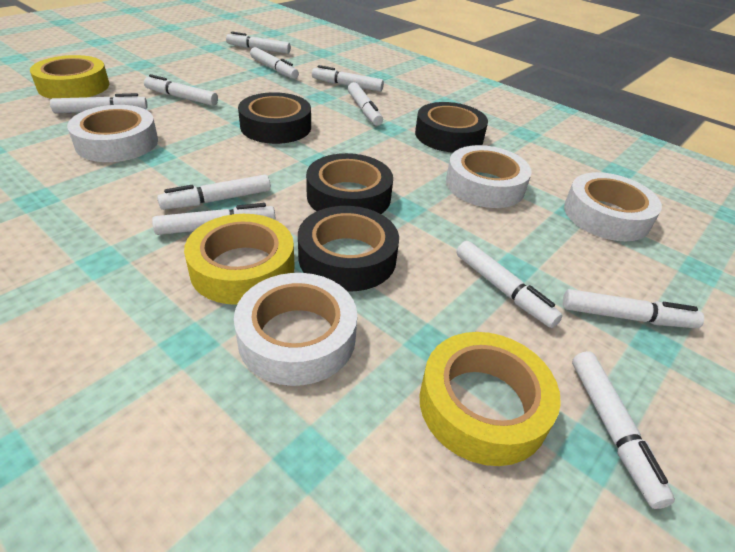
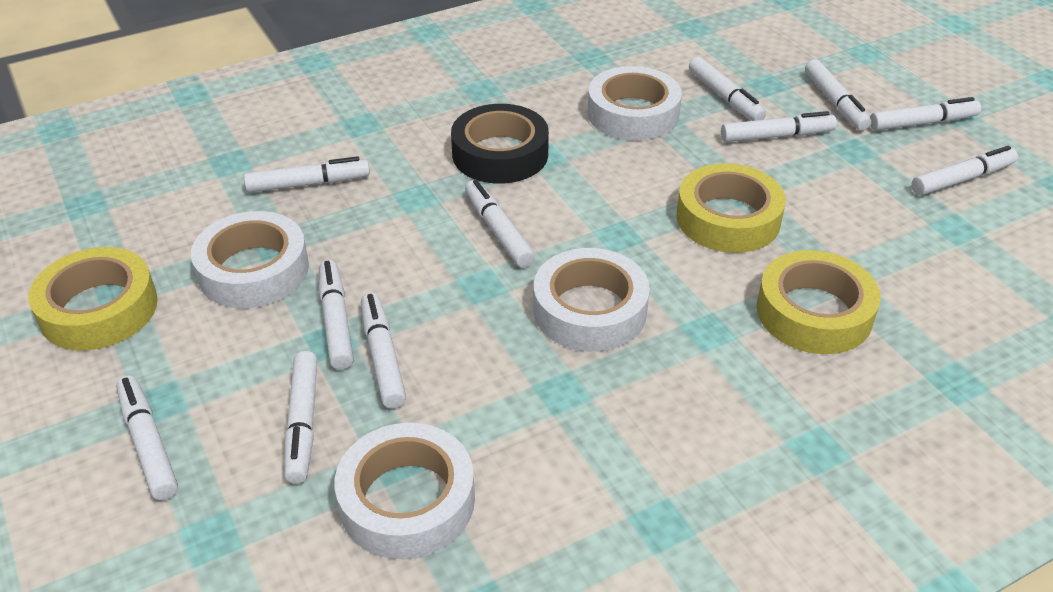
black tape: 4 -> 1

